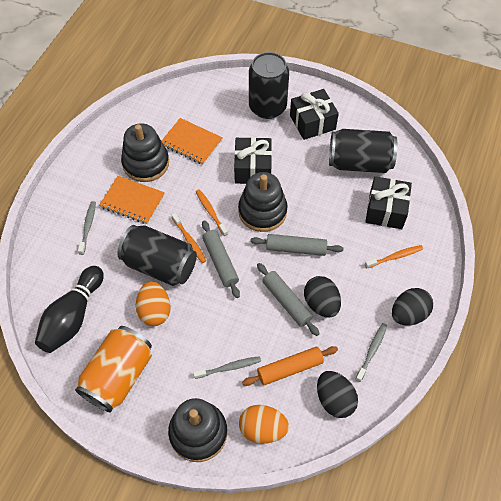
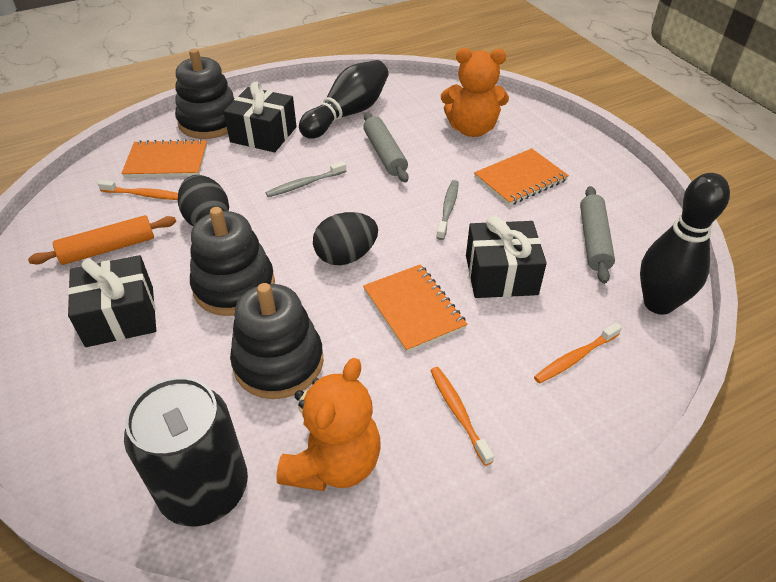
black bowling pin: 1 -> 2
black can: 3 -> 1
black egg: 3 -> 2
grey rolling pin: 3 -> 2
grey toothbrush: 3 -> 2
orange can: 1 -> 0
orange egg: 2 -> 0
orange notebook: 2 -> 3
orange teddy bear: 0 -> 2

